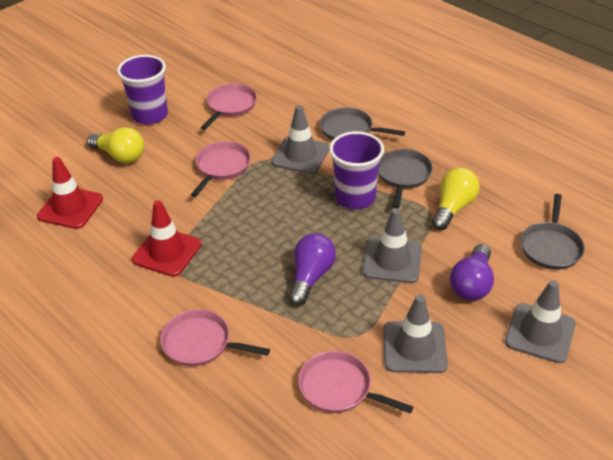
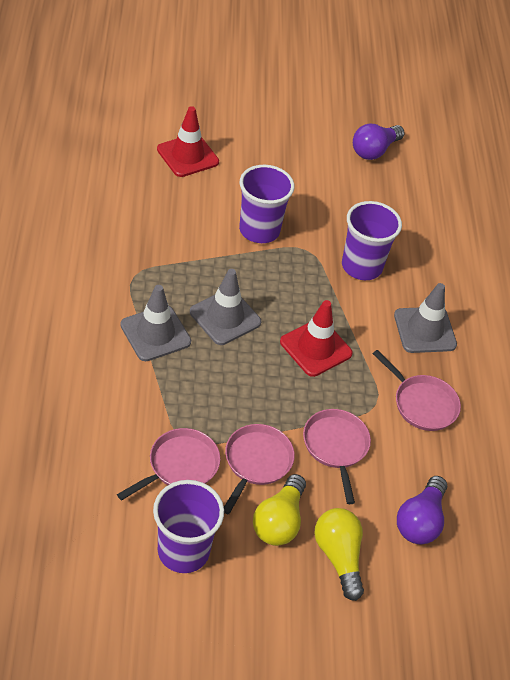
grey pan: 3 -> 0
grey traffic cone: 4 -> 3
purple cup: 2 -> 3

